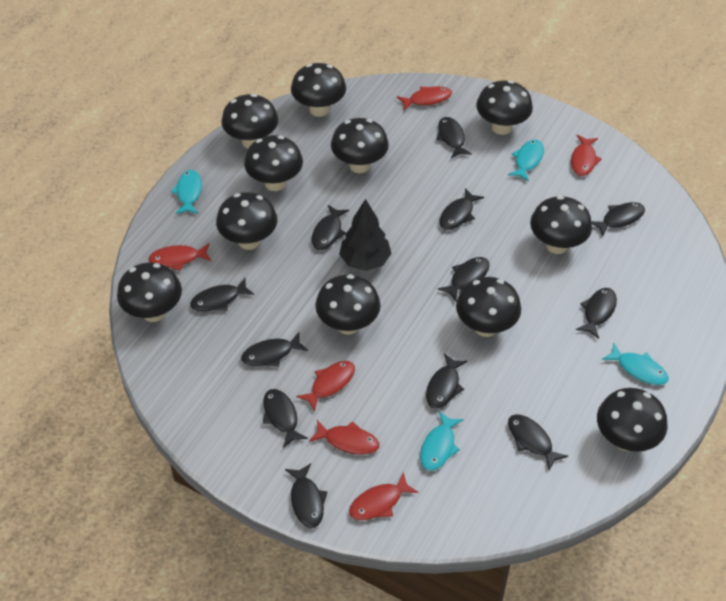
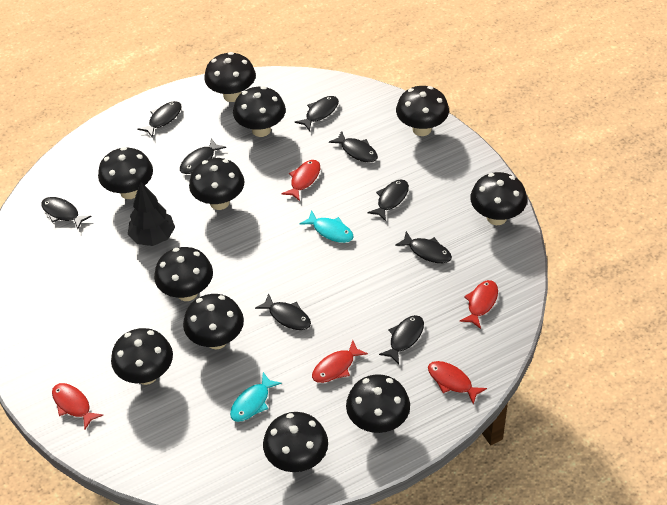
black fish: 12 -> 9
red fish: 6 -> 5
turquoise fish: 4 -> 2

